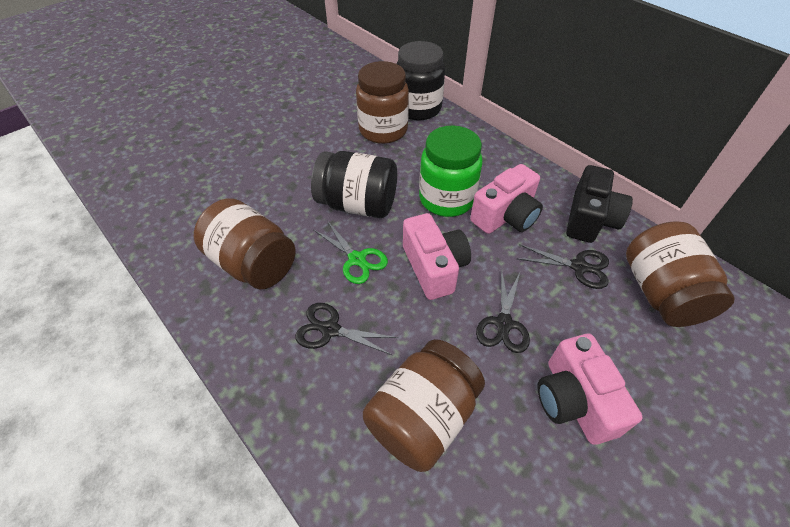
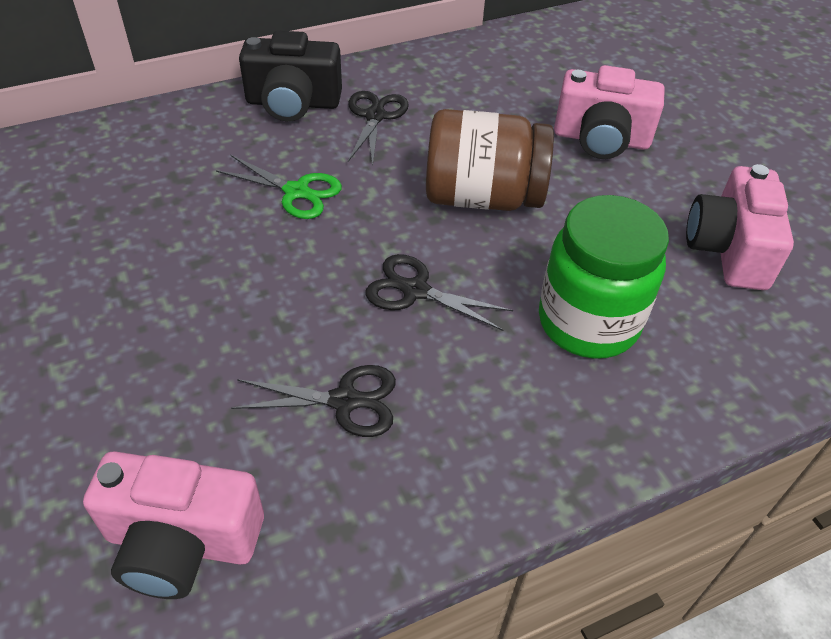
black jar: 2 -> 0
brown jar: 4 -> 1

